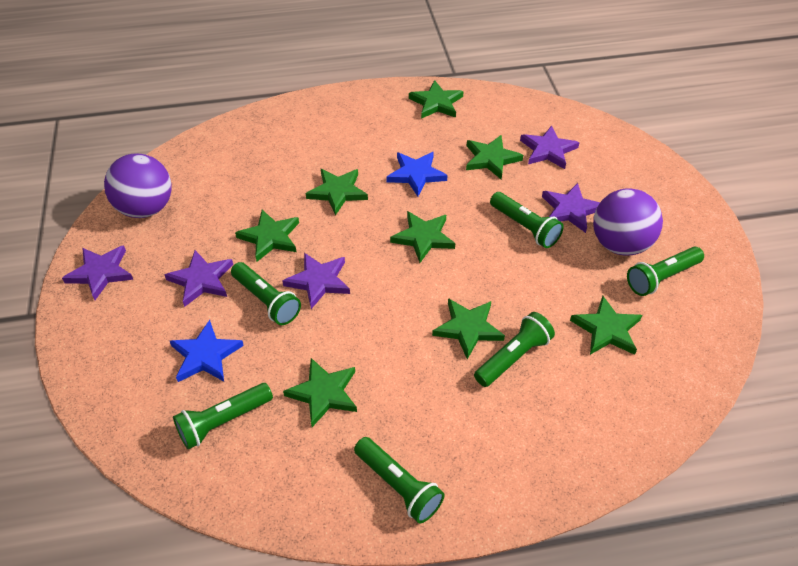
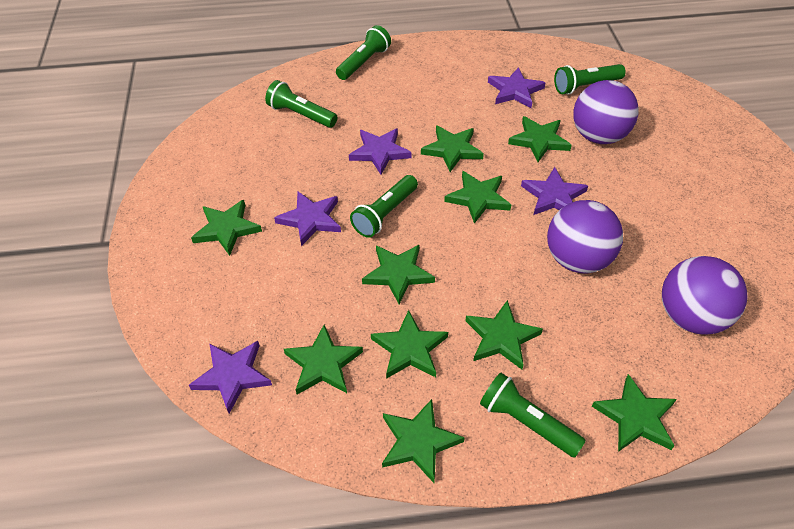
blue star: 2 -> 0
green flashlight: 6 -> 5
green star: 8 -> 10
purple ball: 2 -> 3

